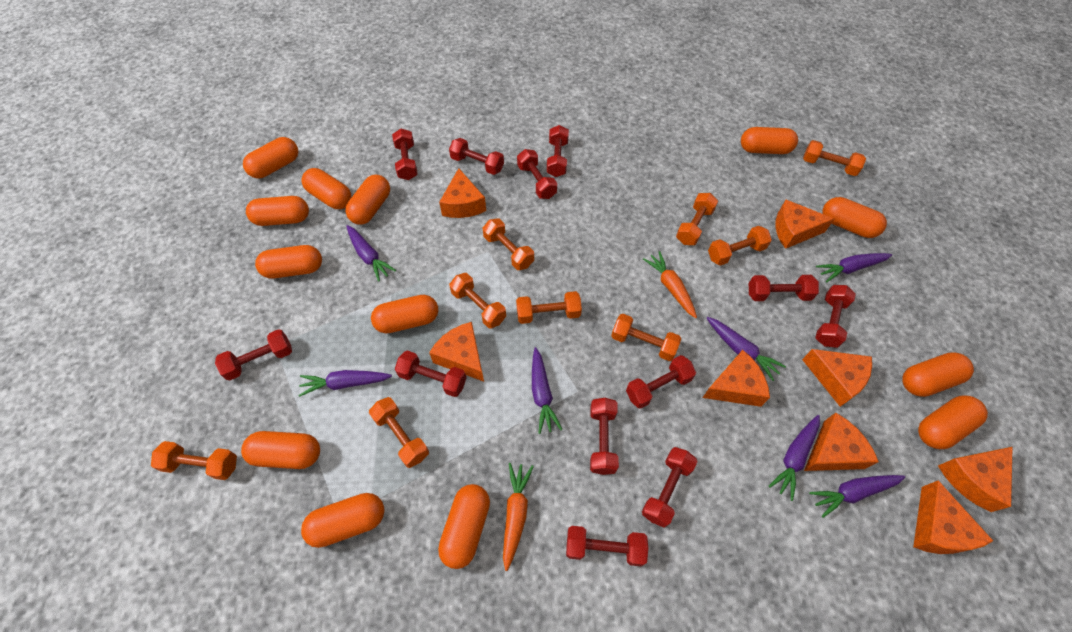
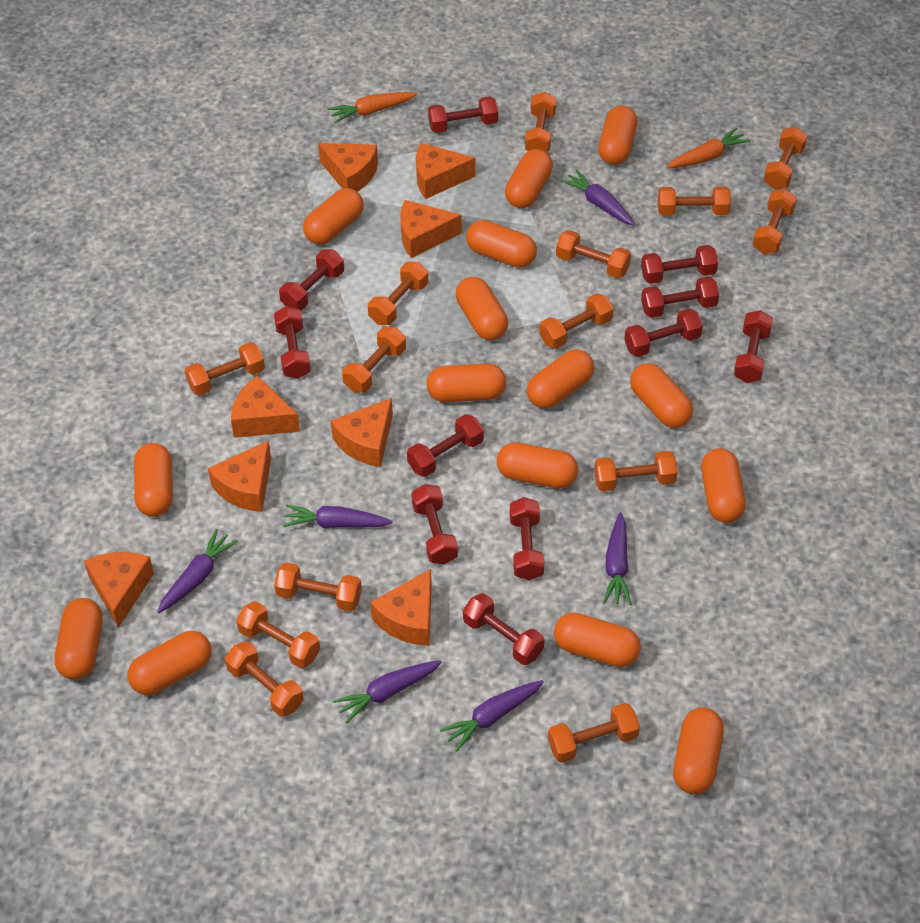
orange capsule: 13 -> 15
orange dumbbell: 9 -> 14
purple carrot: 7 -> 6
red dumbbell: 12 -> 11

